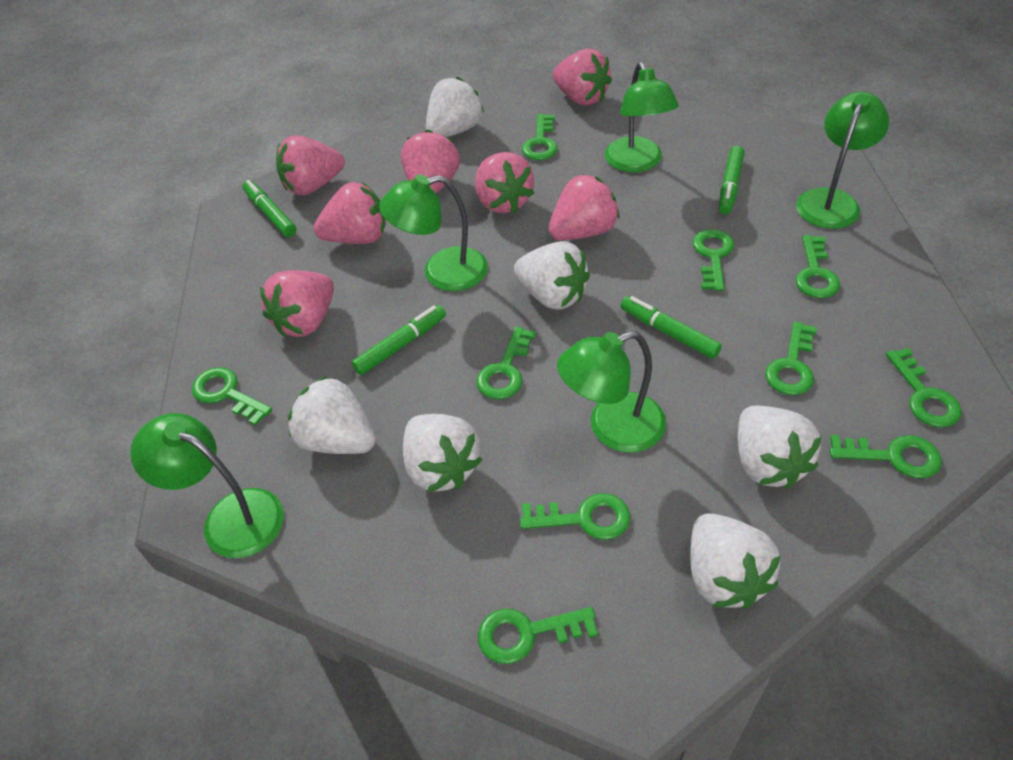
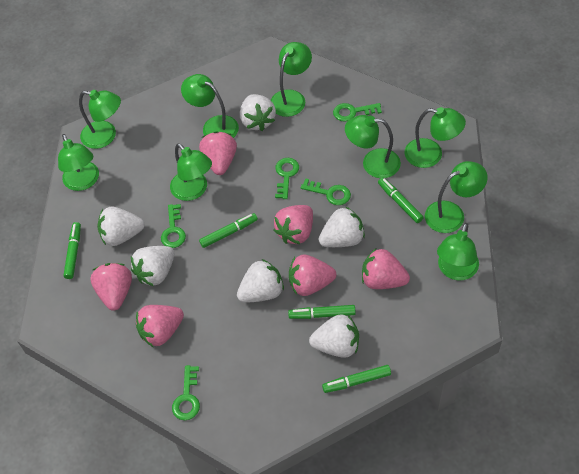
green key: 10 -> 5
green lamp: 5 -> 9
green marker: 4 -> 5
pink strawberry: 7 -> 6

